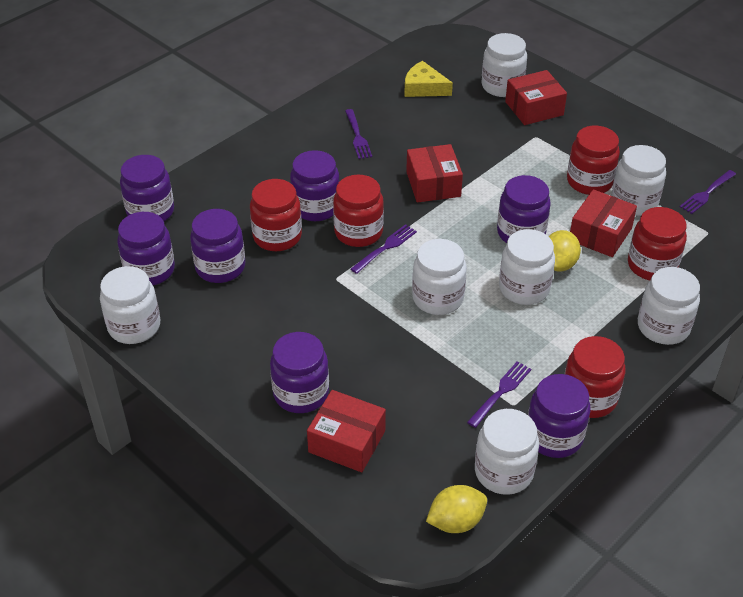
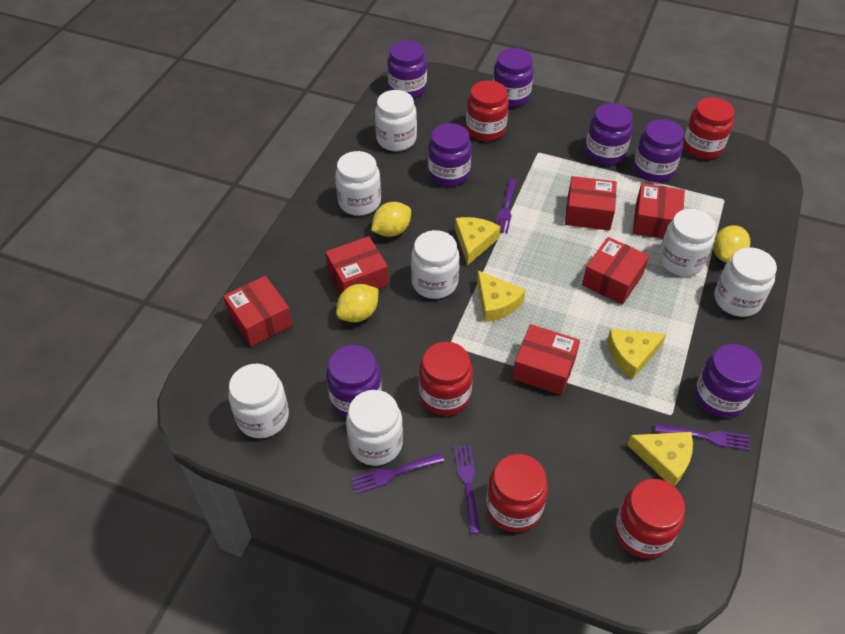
red box: 4 -> 6
yellow cheese: 1 -> 4
yellow lemon: 2 -> 3

